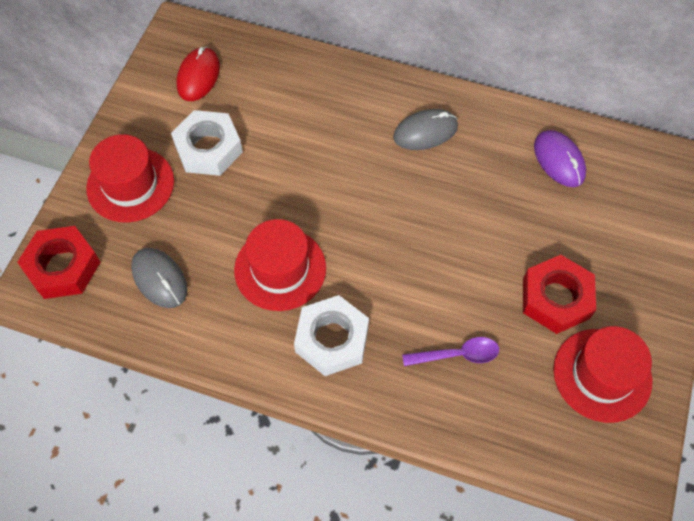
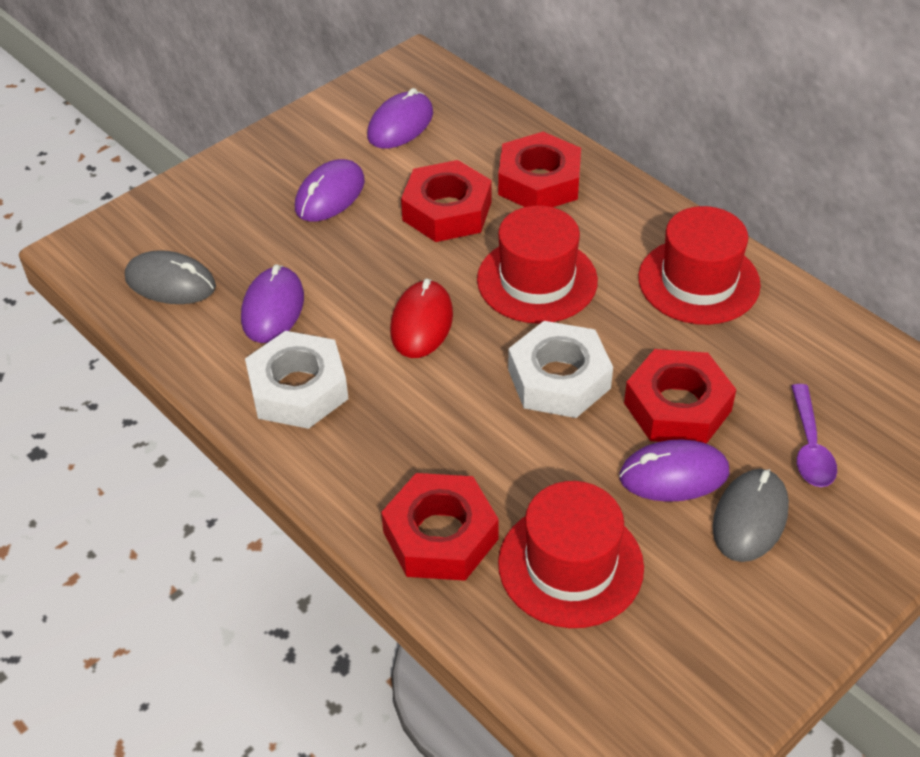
purple mouse: 1 -> 4
red nut: 2 -> 4

